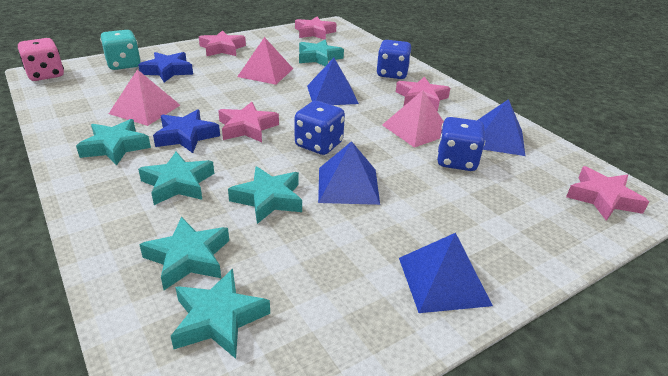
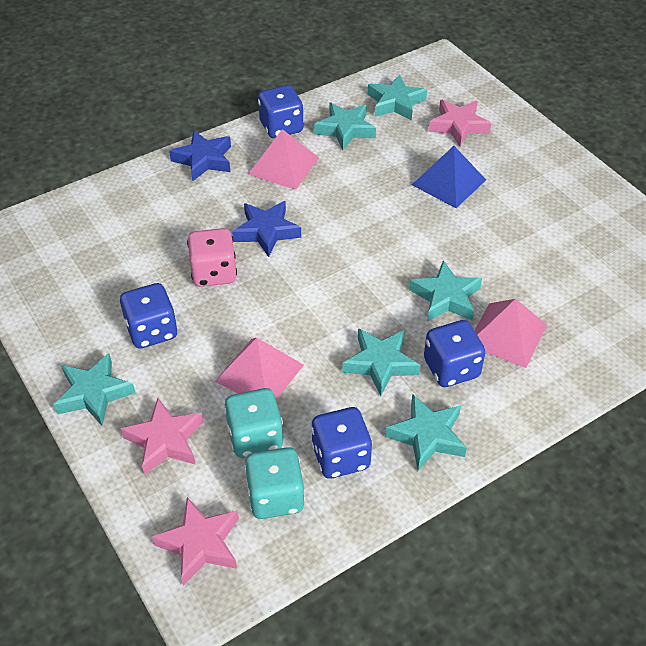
blue dice: 3 -> 4
blue pyramid: 4 -> 1
pink star: 5 -> 3
turquoise dice: 1 -> 2

